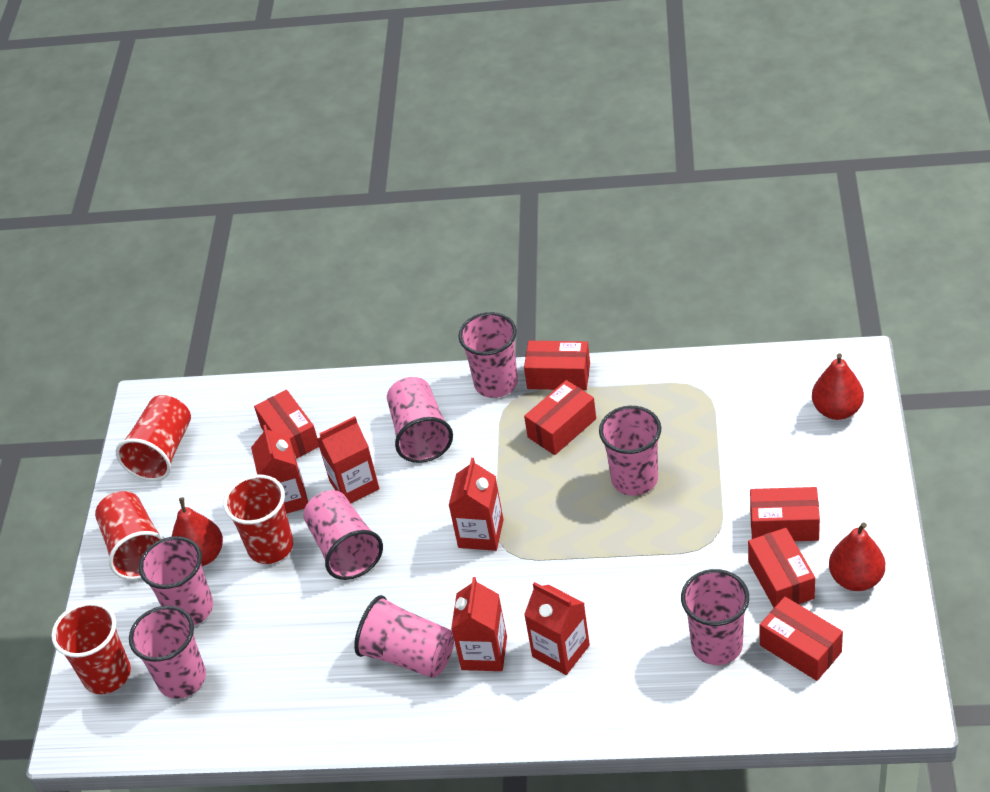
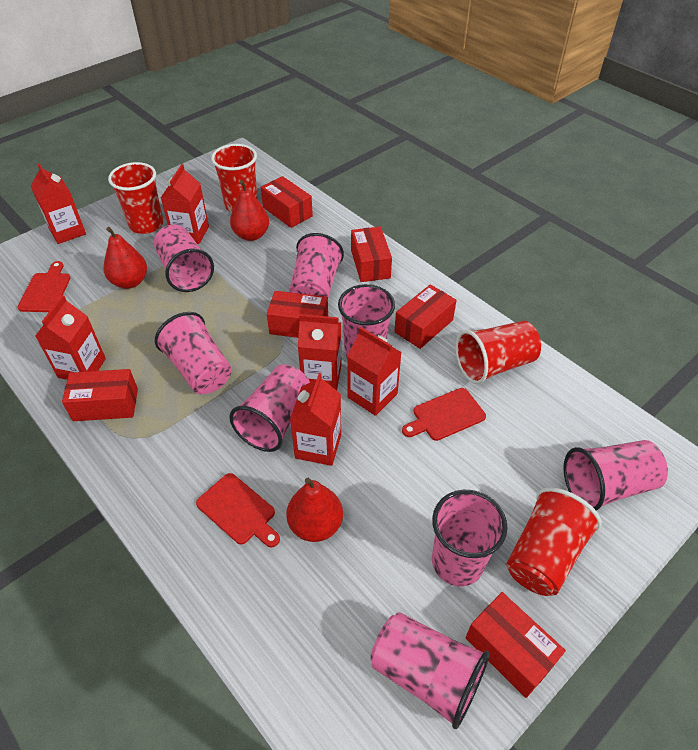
red carton: 5 -> 6
red cutting board: 0 -> 3

